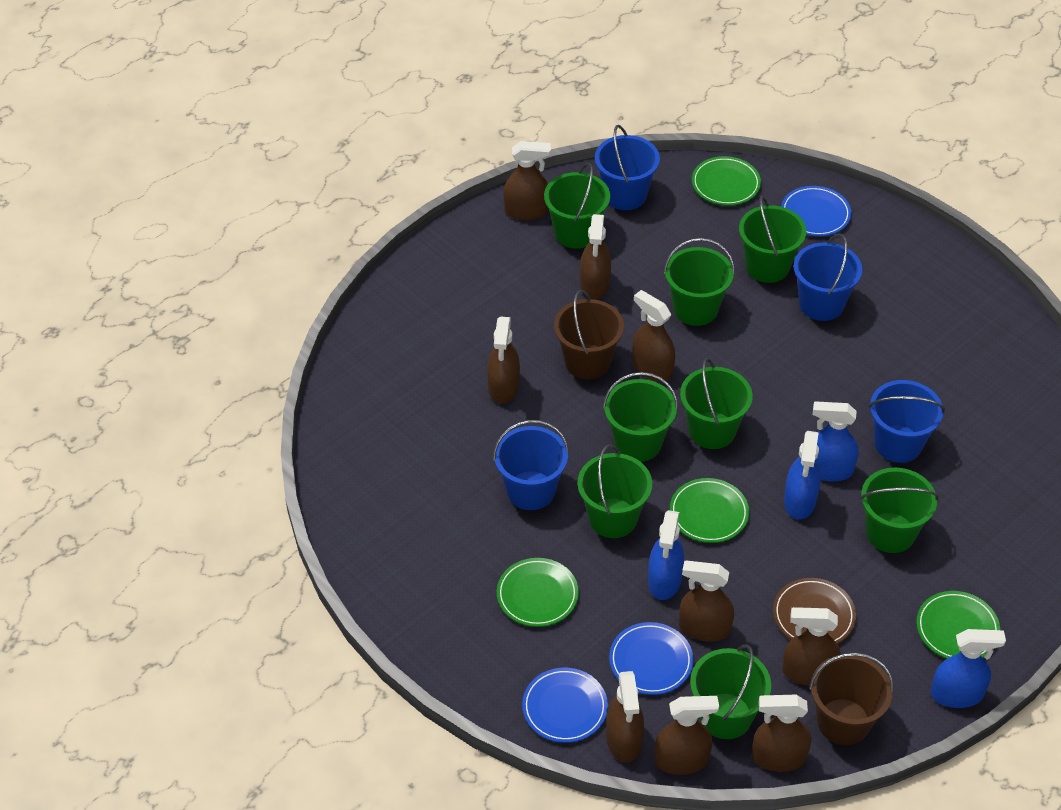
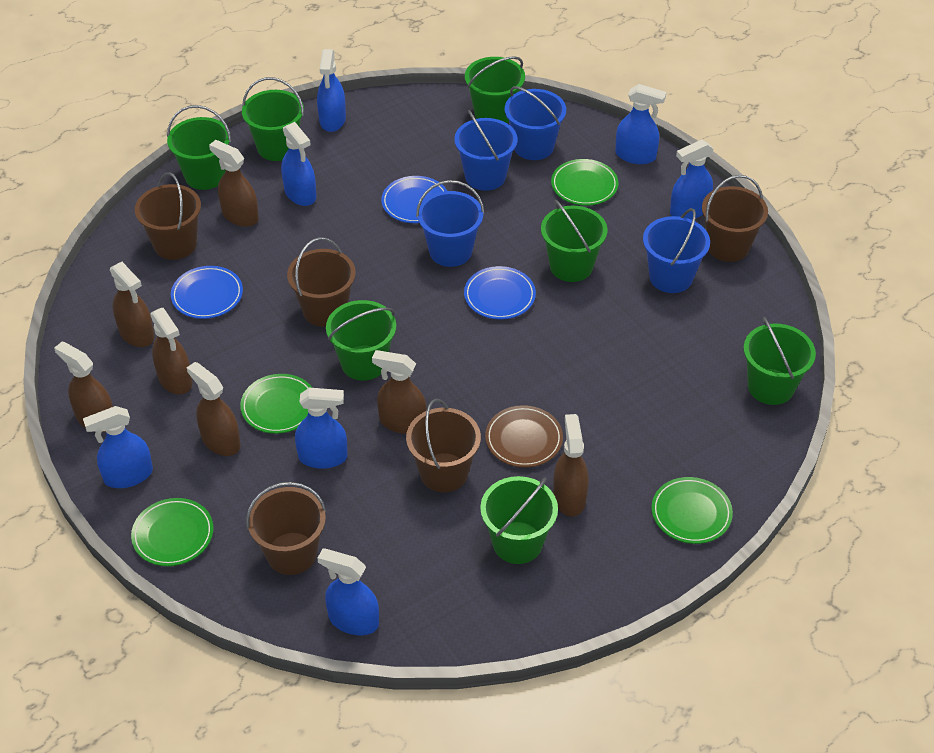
blue spray bottle: 4 -> 7
brown bucket: 2 -> 5
brown spray bottle: 9 -> 7
green bucket: 8 -> 7

